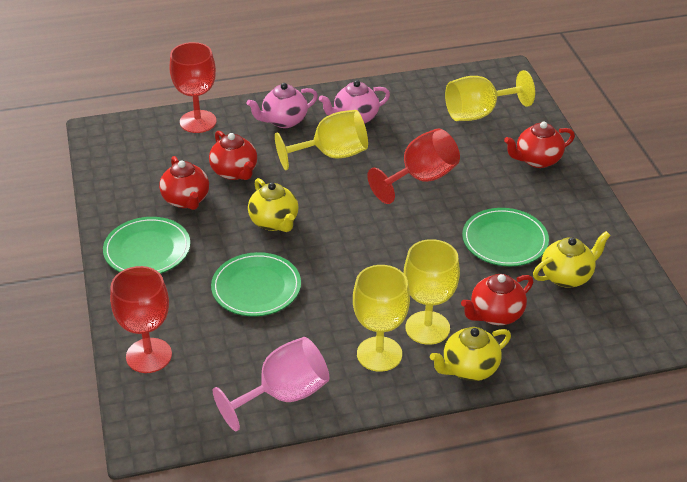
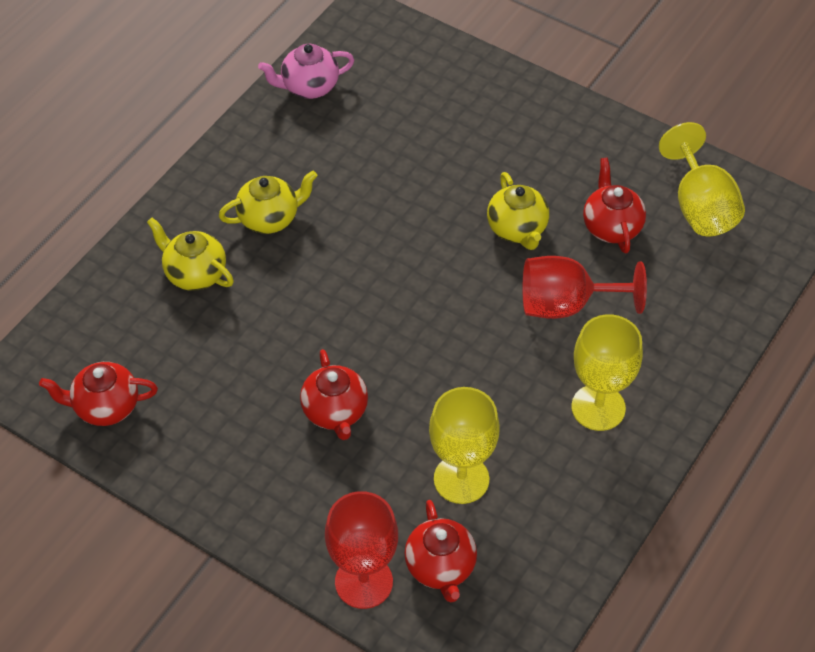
green plate: 3 -> 0
pink goblet: 1 -> 0
pink teapot: 2 -> 1
red goblet: 3 -> 2
yellow goblet: 4 -> 3

